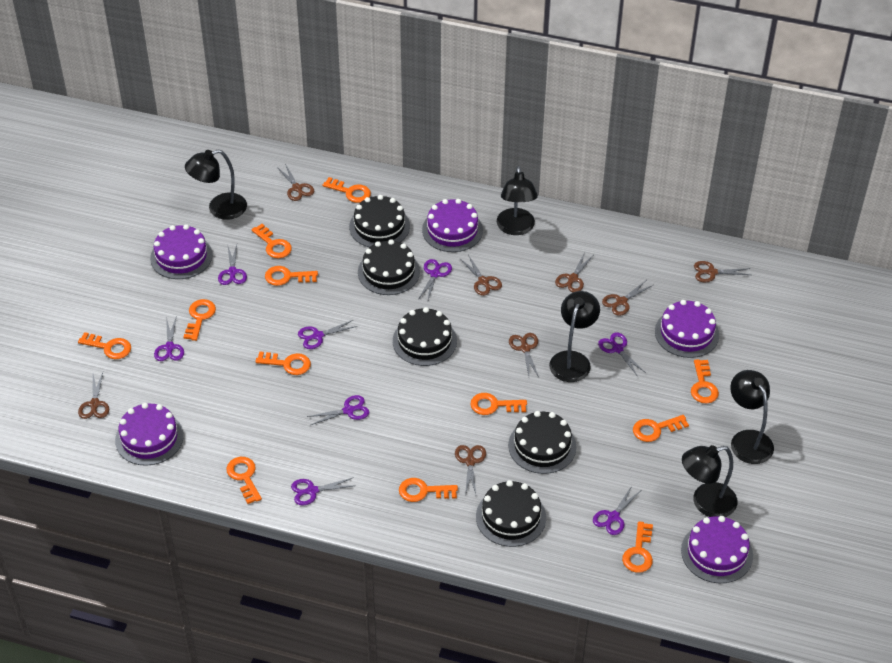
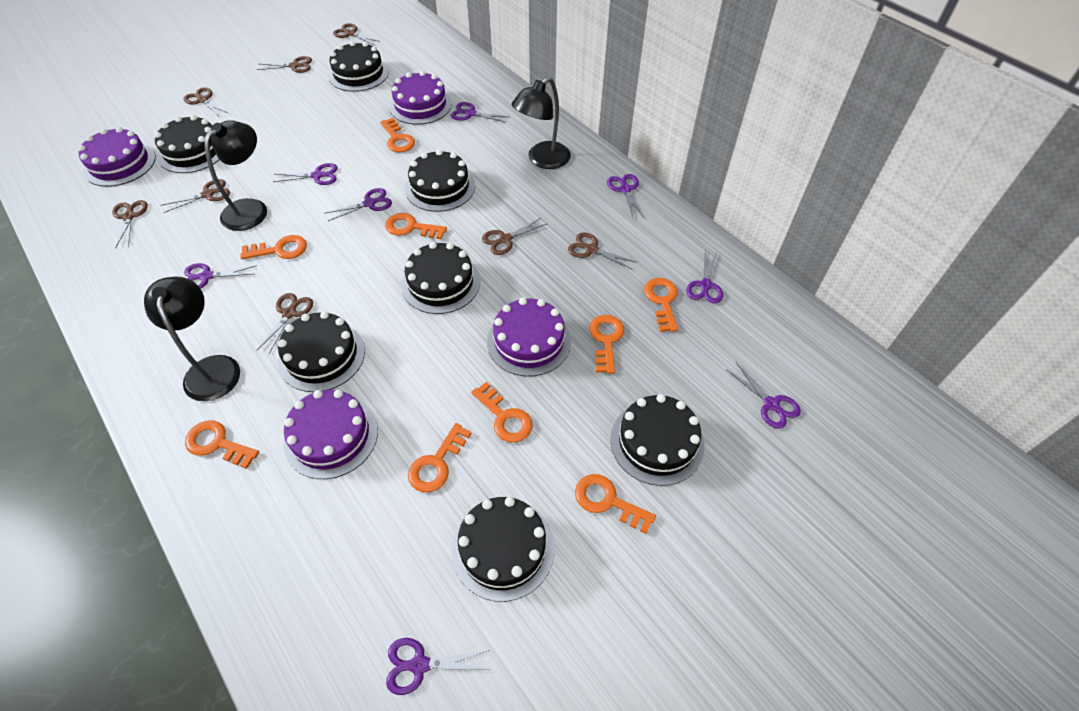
black cake: 5 -> 7
black lamp: 5 -> 3
orange key: 12 -> 9
purple cake: 5 -> 4

